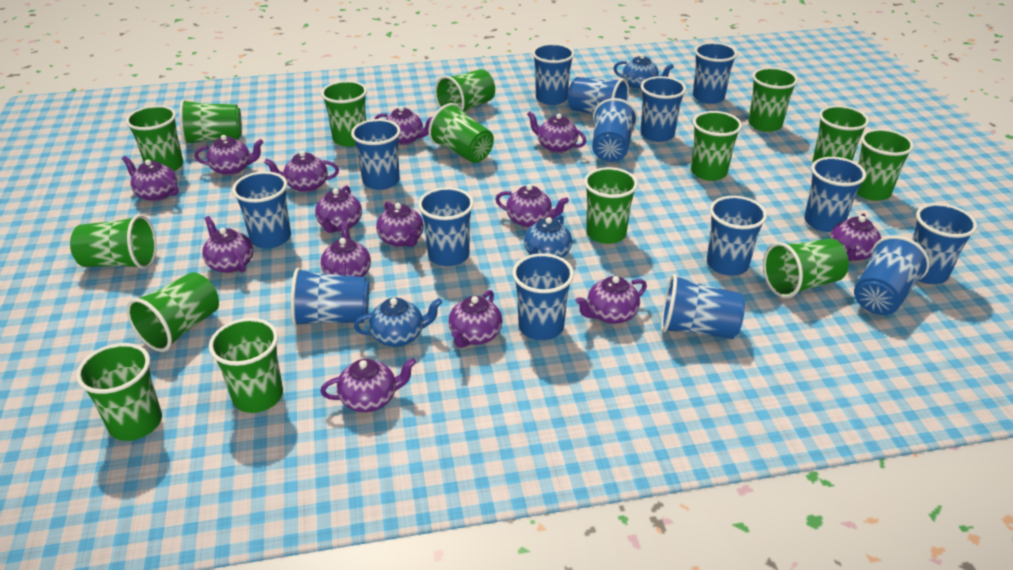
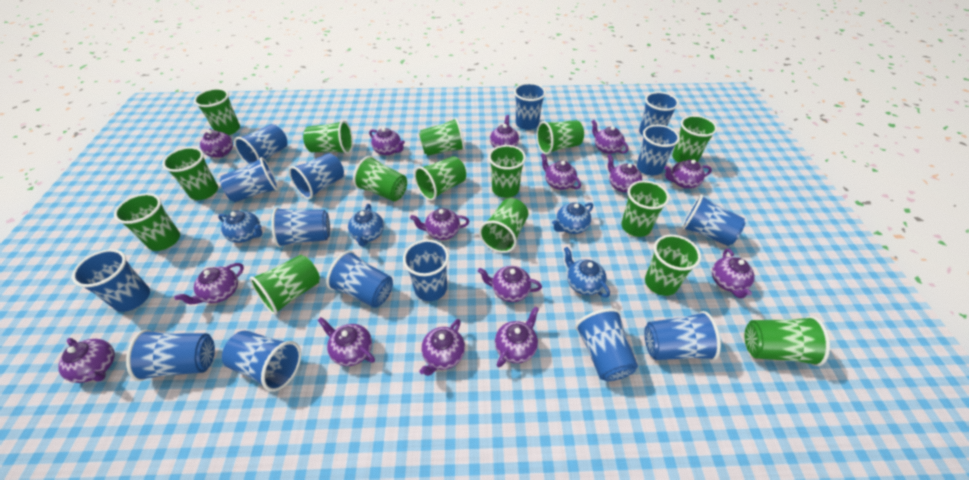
blue teapot: 3 -> 4
purple teapot: 14 -> 15

